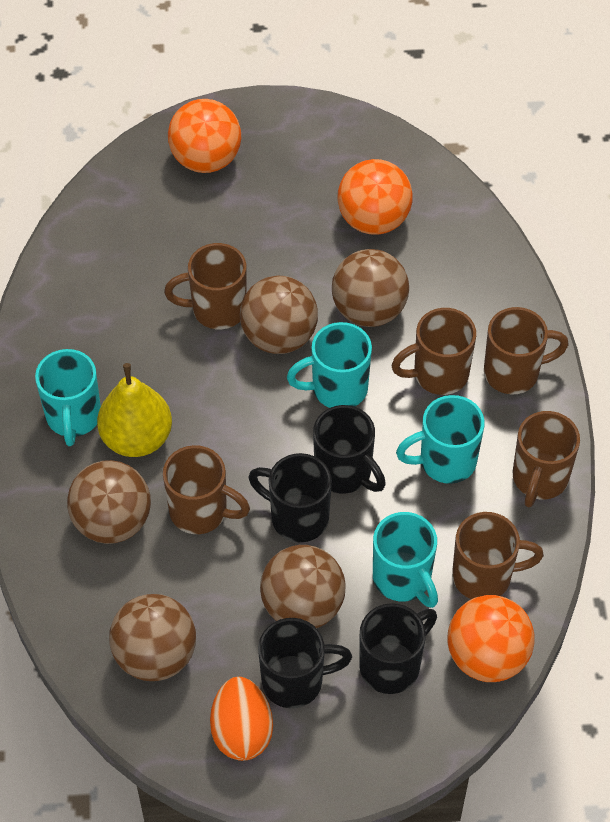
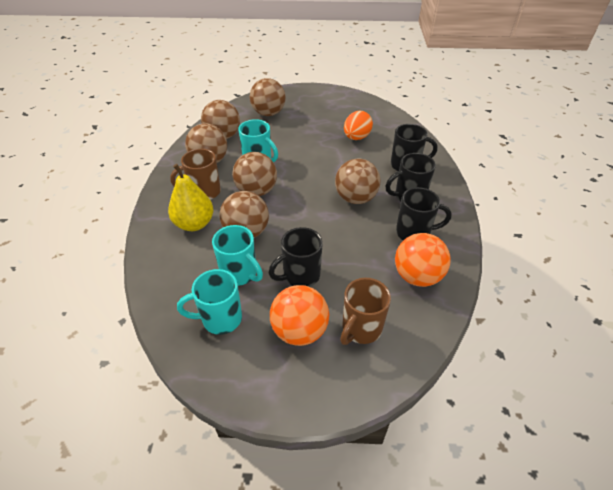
brown ball: 5 -> 6
brown mug: 6 -> 2
orange ball: 3 -> 2
turquoise mug: 4 -> 3

